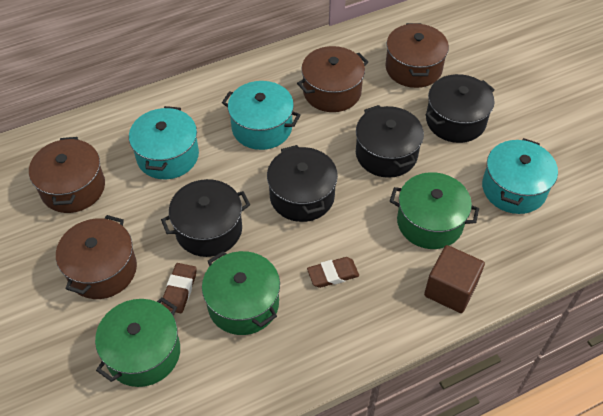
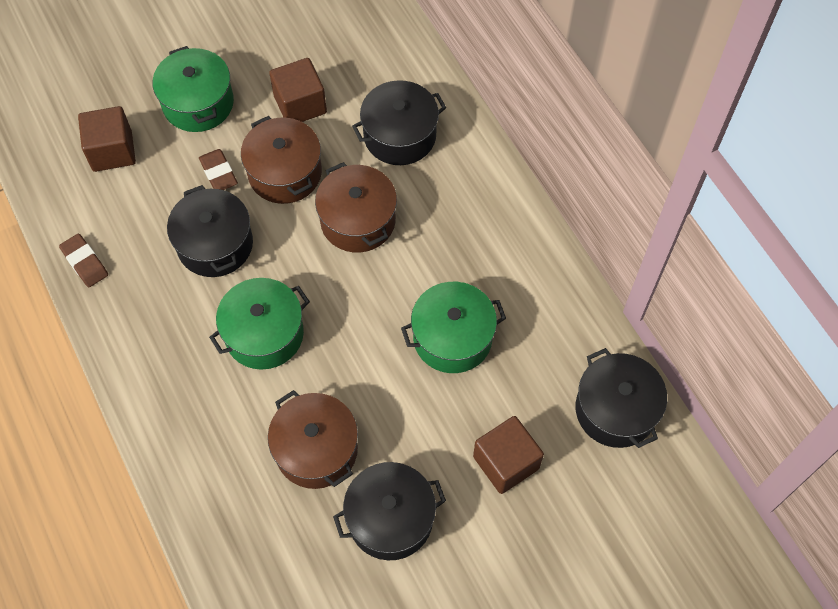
brown cube: 1 -> 3
brown pot: 4 -> 3
turquoise pot: 3 -> 0

